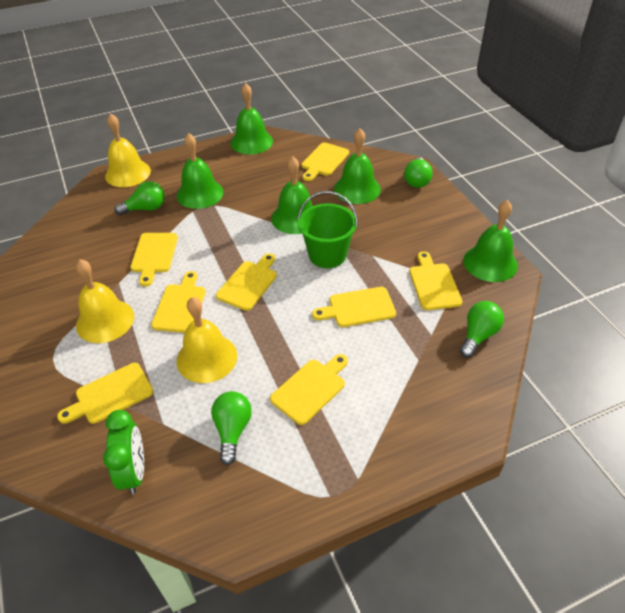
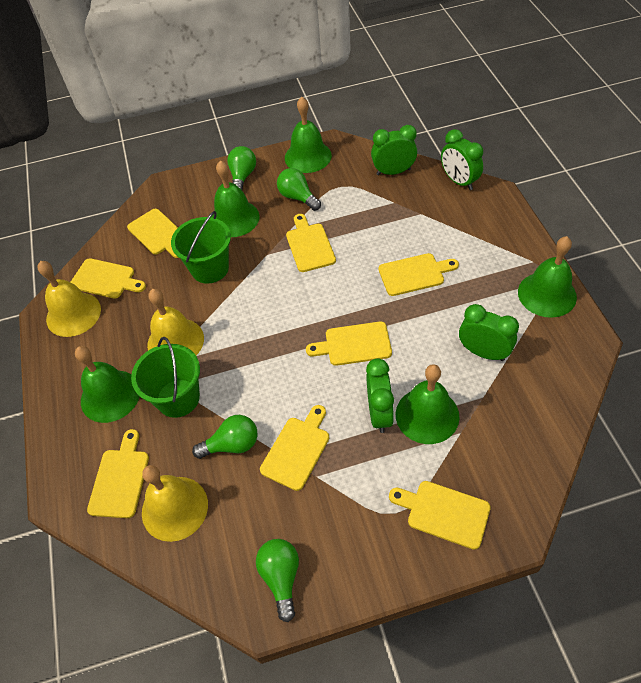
green bucket: 1 -> 2
green clock: 1 -> 4

